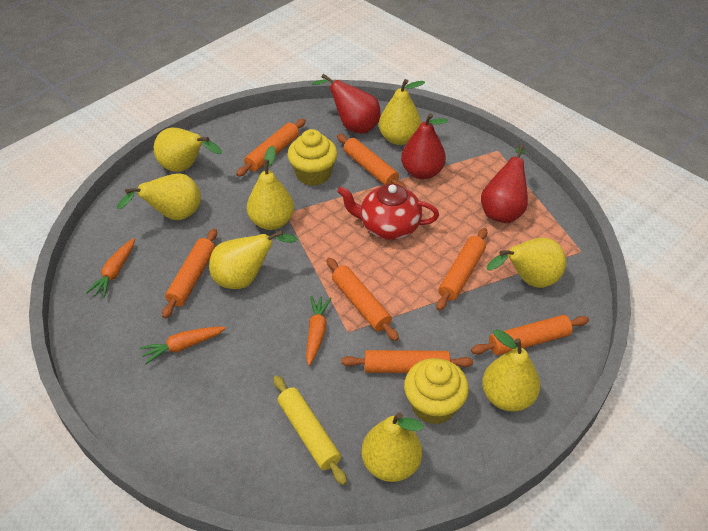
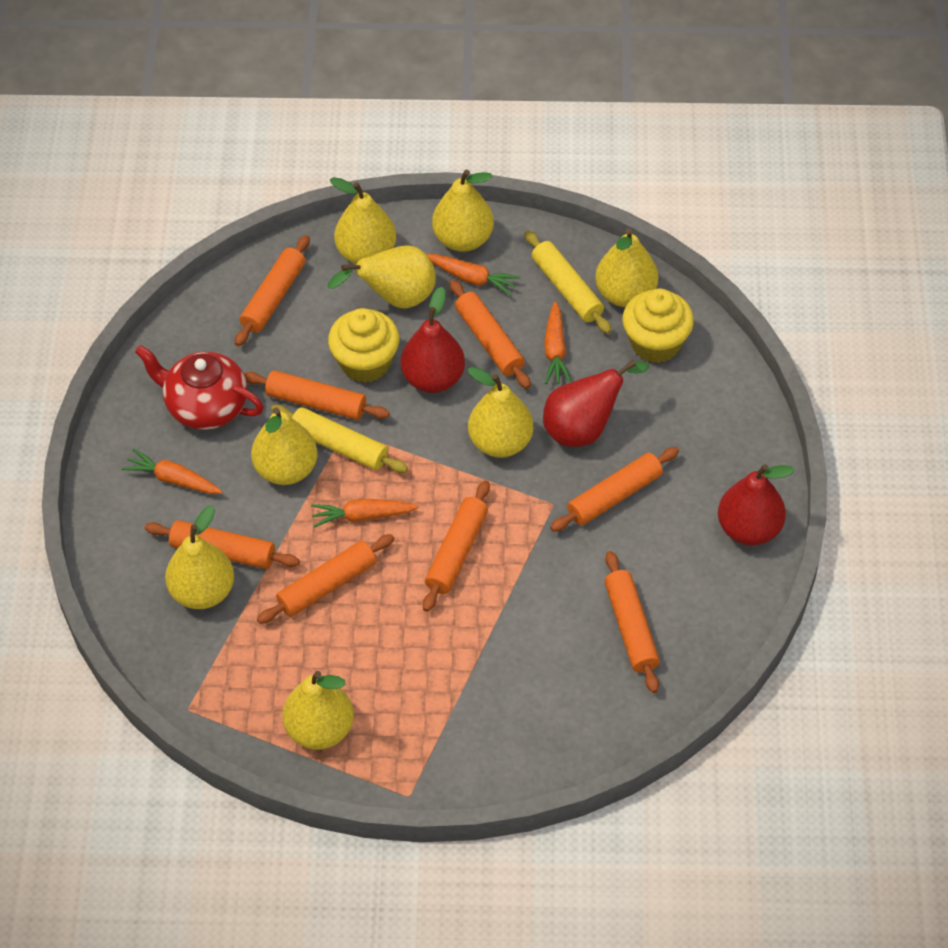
orange carrot: 3 -> 4
orange rolling pin: 7 -> 8
yellow rolling pin: 1 -> 2

